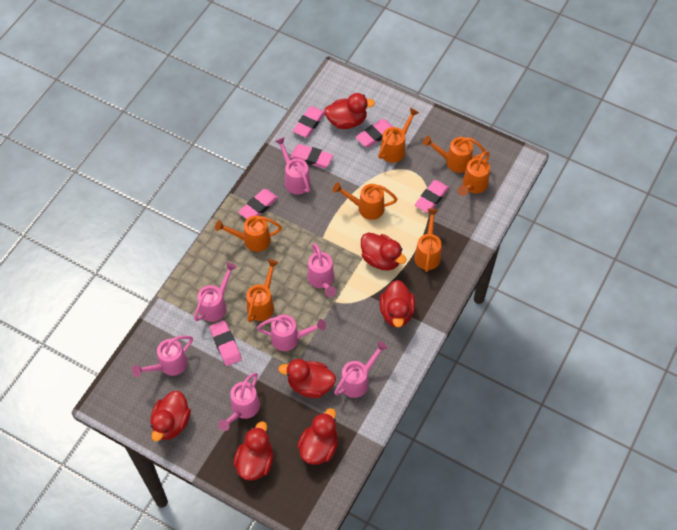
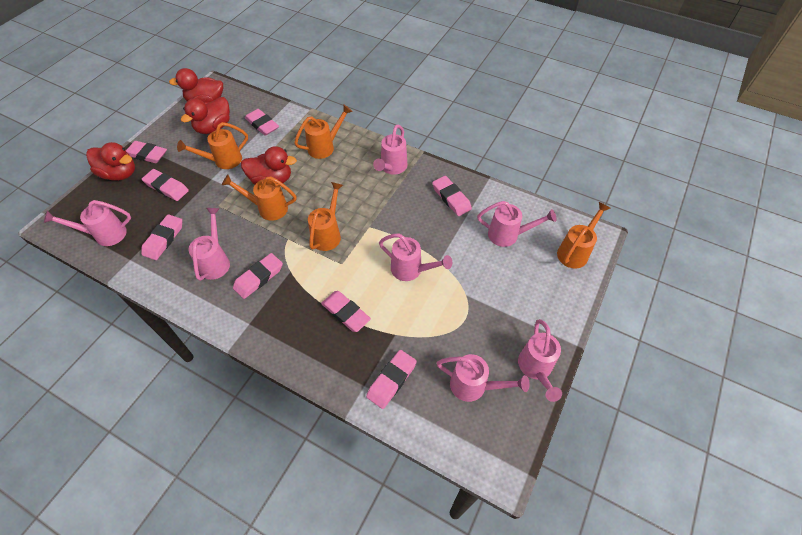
orange watering can: 7 -> 5
pink eraser: 6 -> 8
red duck: 7 -> 4

